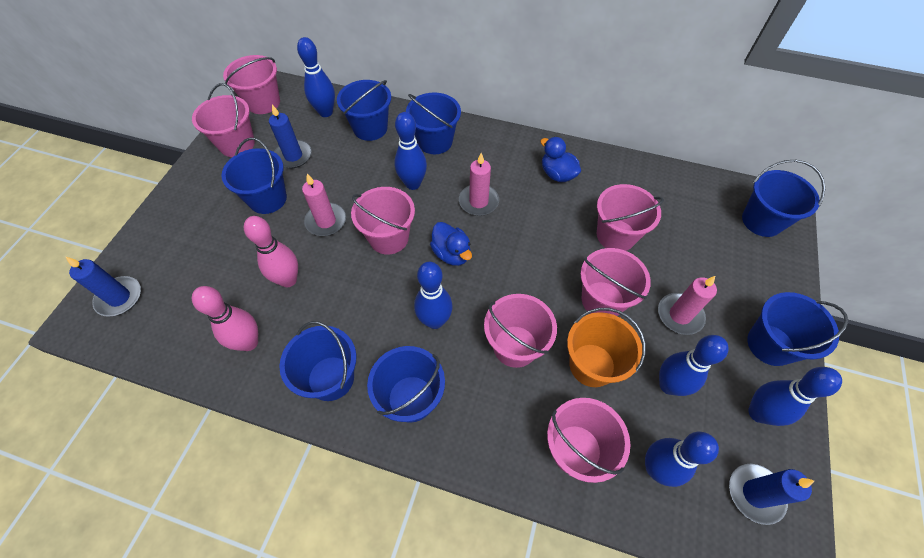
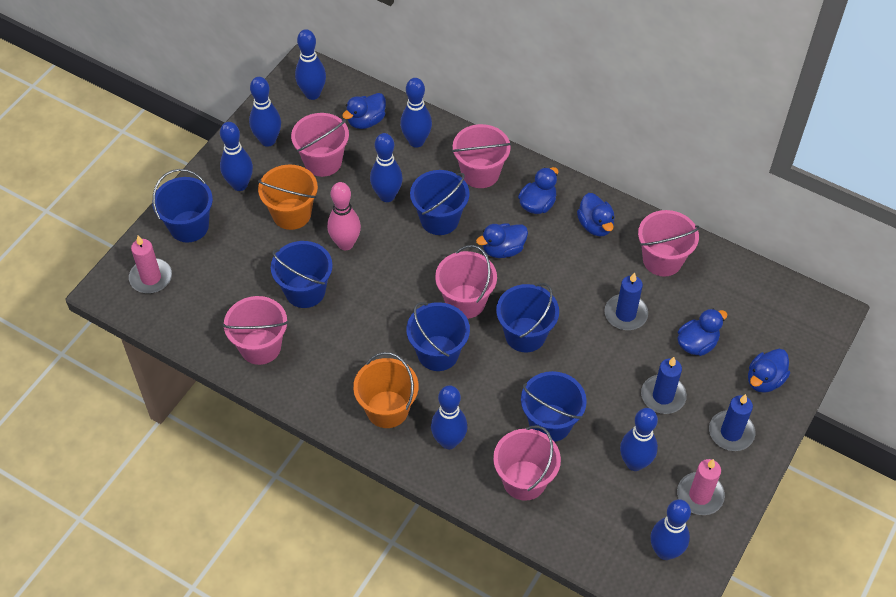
blue bowling pin: 6 -> 8
blue bucket: 7 -> 6
blue duck: 2 -> 6
orange bucket: 1 -> 2
pink bowling pin: 2 -> 1
pink bucket: 7 -> 6
pink candle: 3 -> 2

